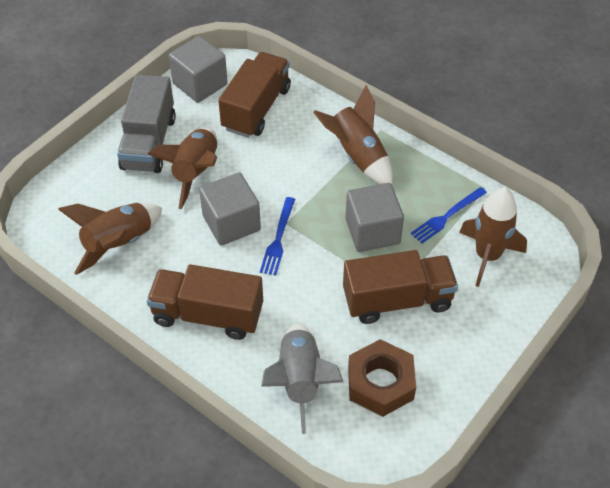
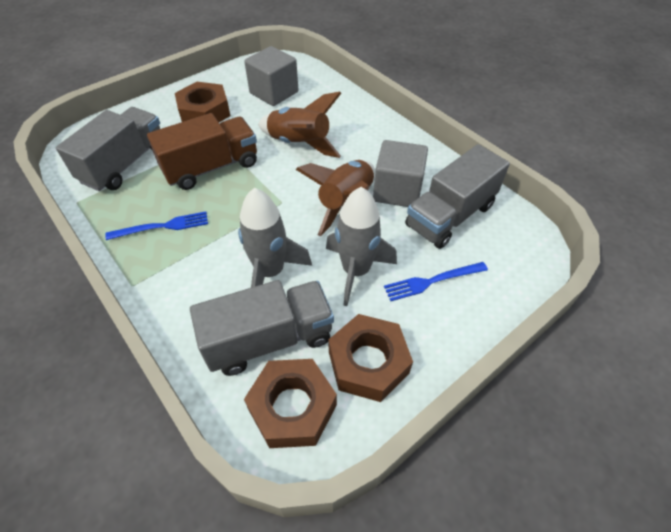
brown nut: 1 -> 3
brown rocket: 4 -> 2
brown truck: 3 -> 1
grey cube: 3 -> 2
grey rocket: 1 -> 2
grey truck: 1 -> 3

